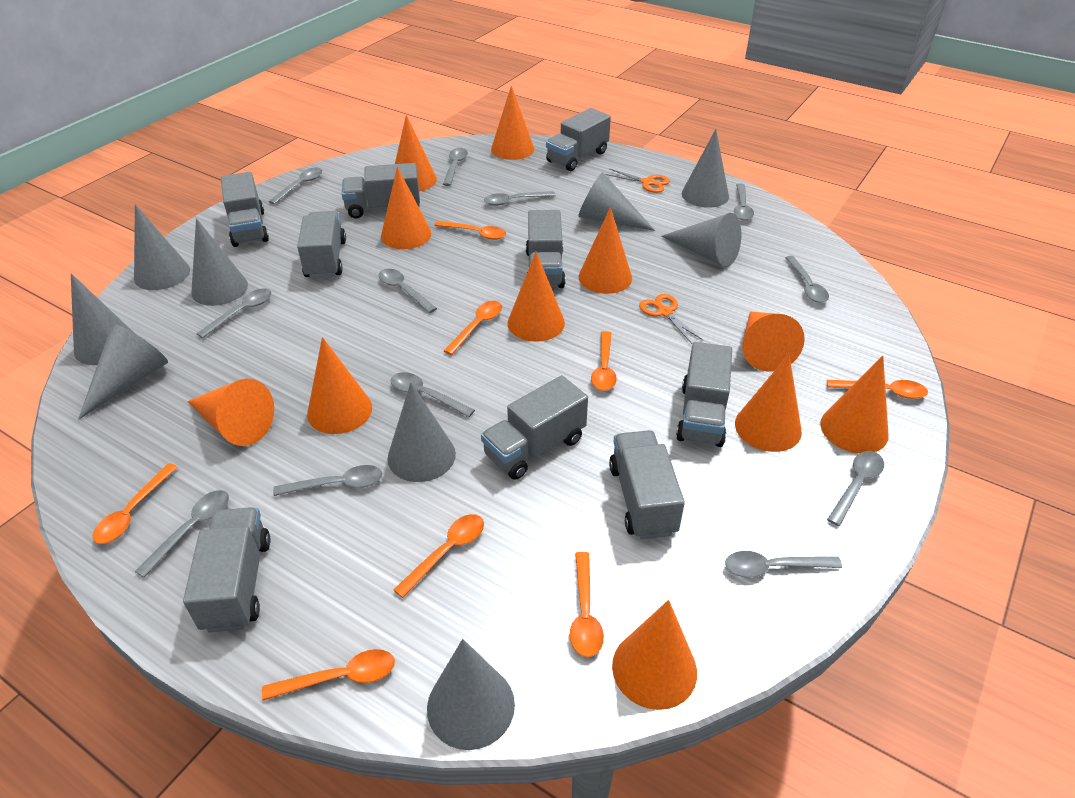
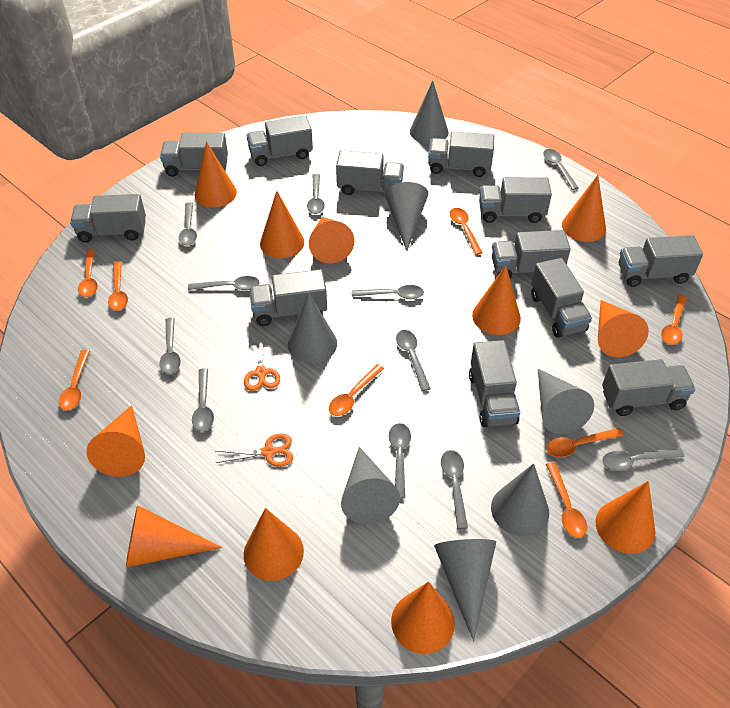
grey cone: 9 -> 7
grey spoon: 12 -> 11
grey truck: 9 -> 12

